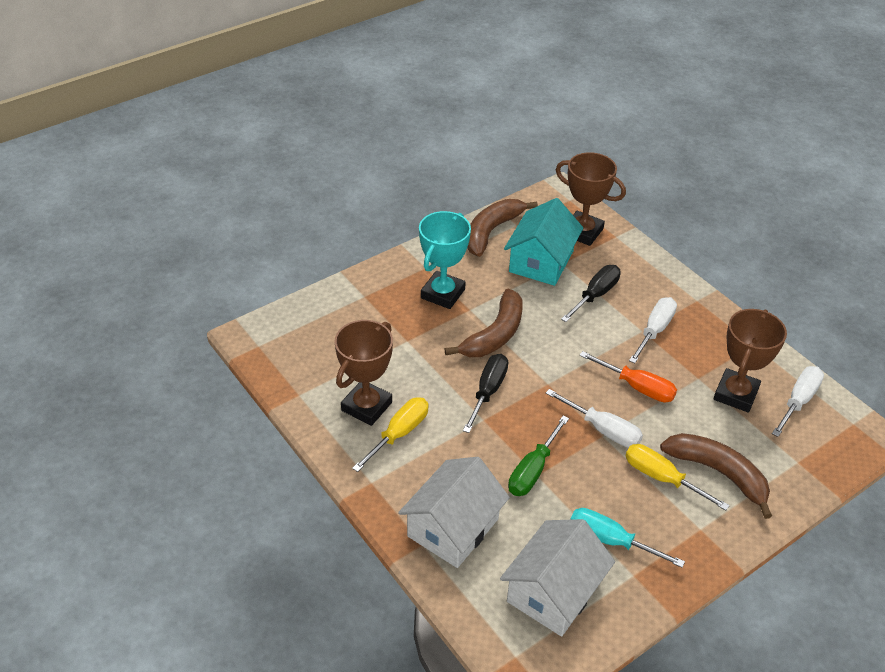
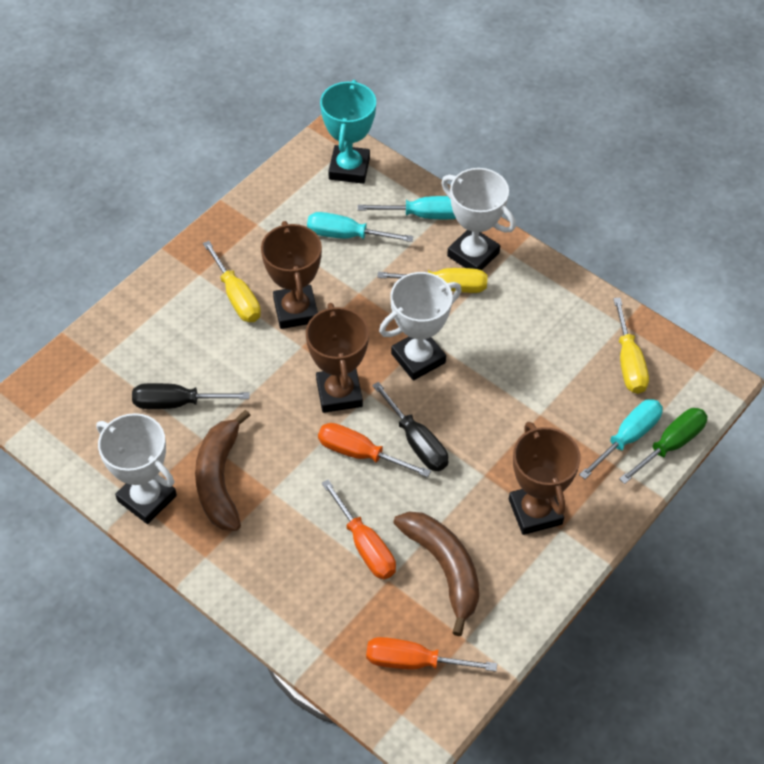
brown banana: 3 -> 2
orange screwdriver: 1 -> 3
turquoise house: 1 -> 0
turquoise screwdriver: 1 -> 3
white house: 2 -> 0
white screwdriver: 3 -> 0
white trophy: 0 -> 3
yellow screwdriver: 2 -> 3

